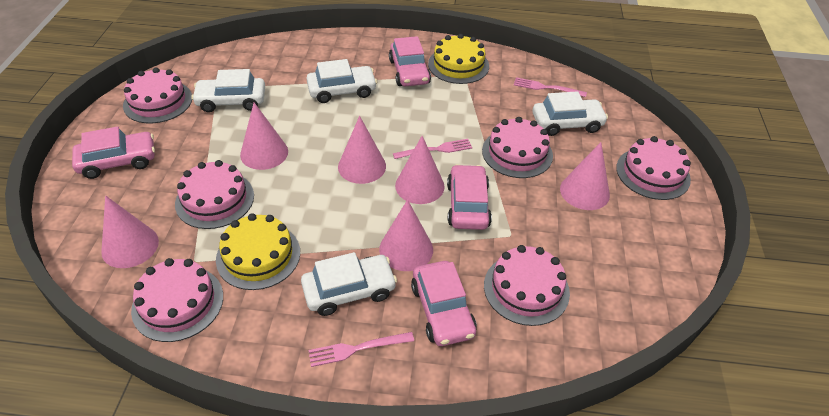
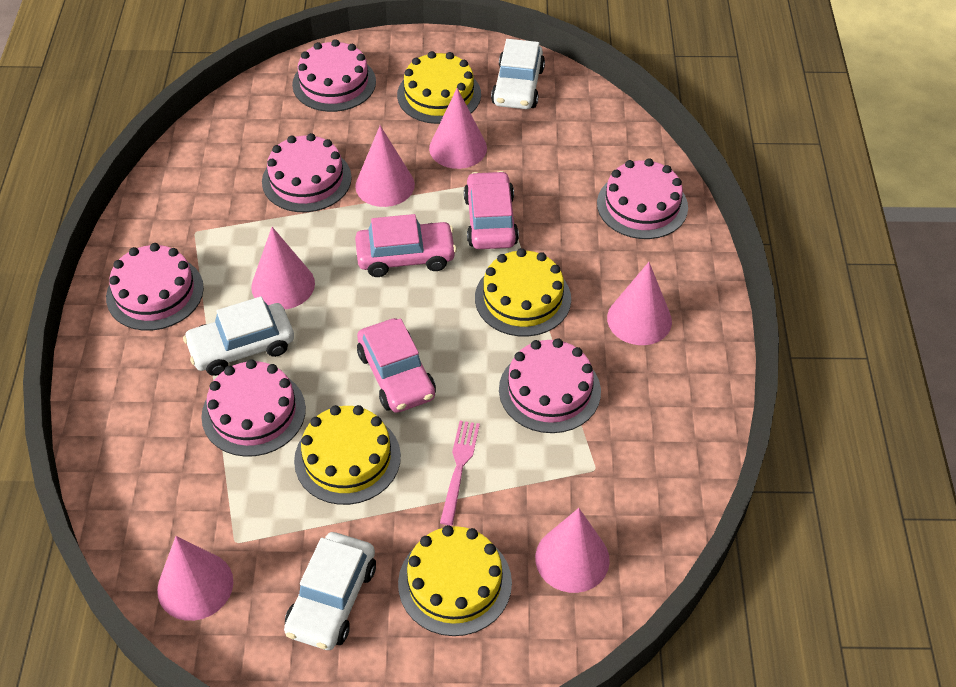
pink car: 4 -> 3
pink fork: 3 -> 1
white car: 4 -> 3
yellow cake: 2 -> 4

